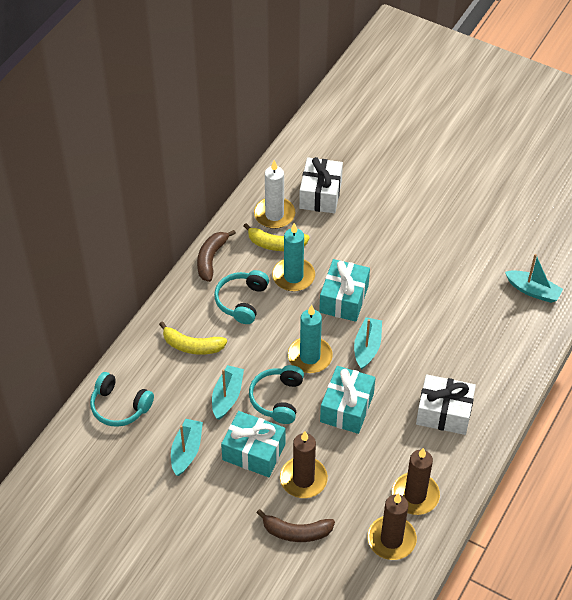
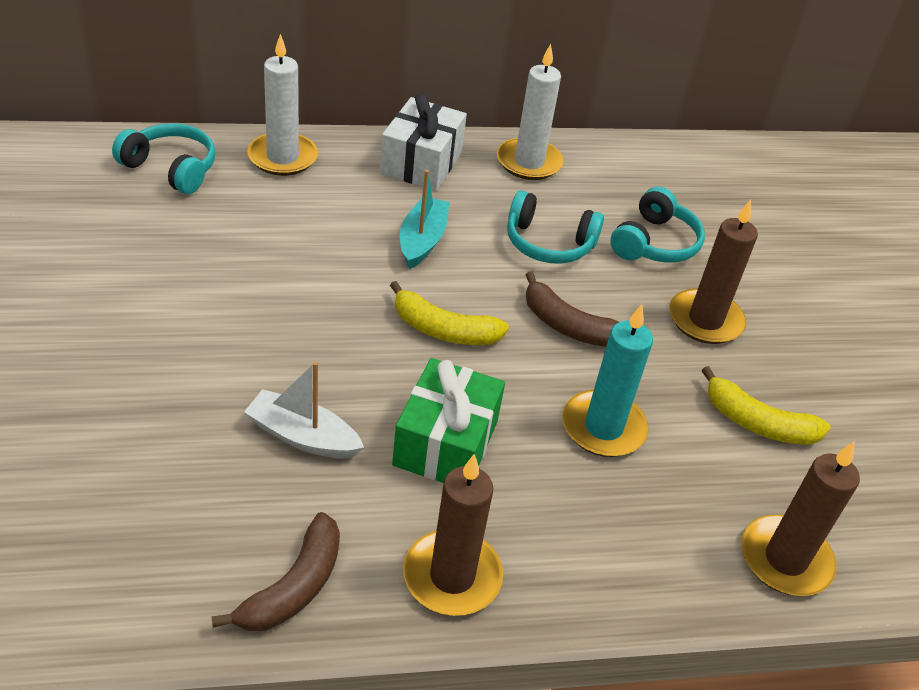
green gift: 0 -> 1
turquoise boat: 4 -> 1
turquoise candle: 2 -> 1
turquoise gift: 3 -> 0
white boat: 0 -> 1
white candle: 1 -> 2
white gift: 2 -> 1

